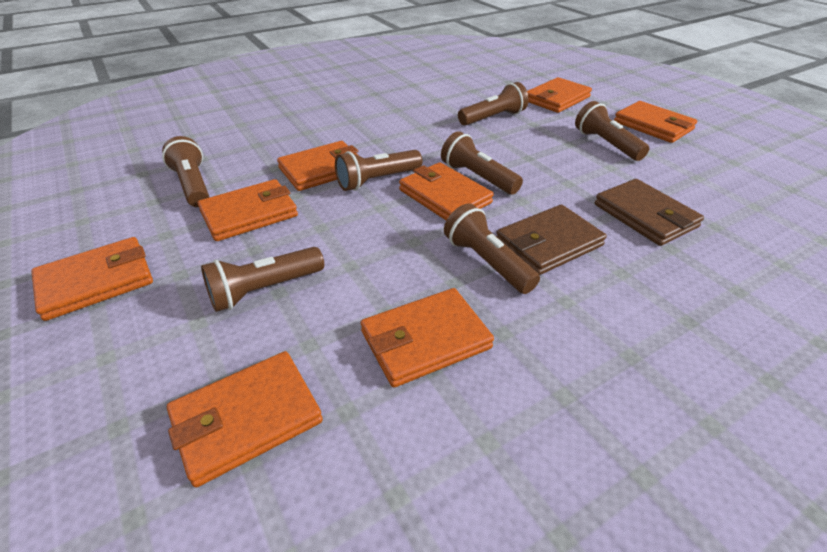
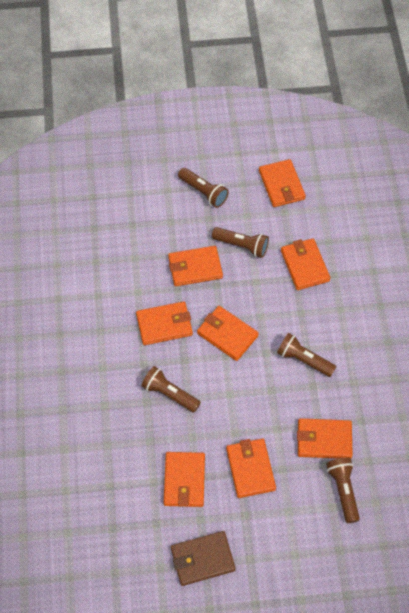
brown flashlight: 7 -> 5
brown wallet: 2 -> 1

